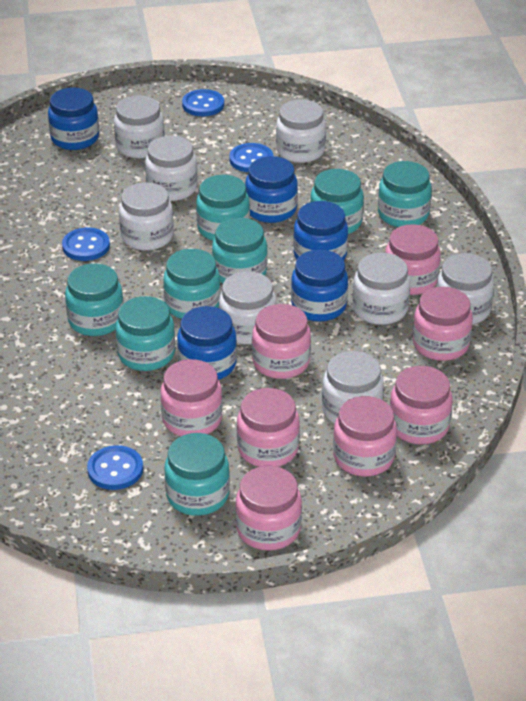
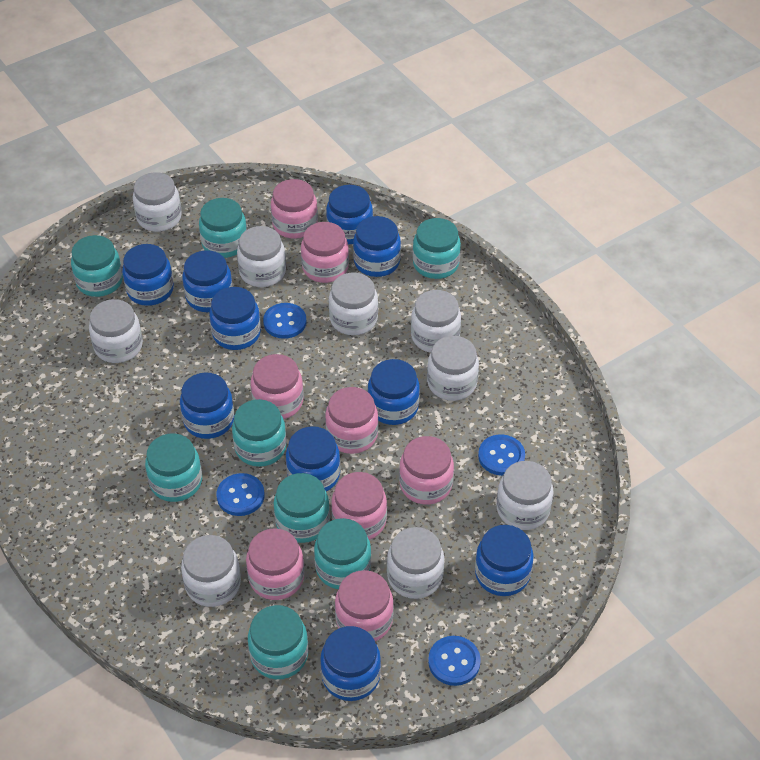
blue jar: 5 -> 10
white jar: 8 -> 9

